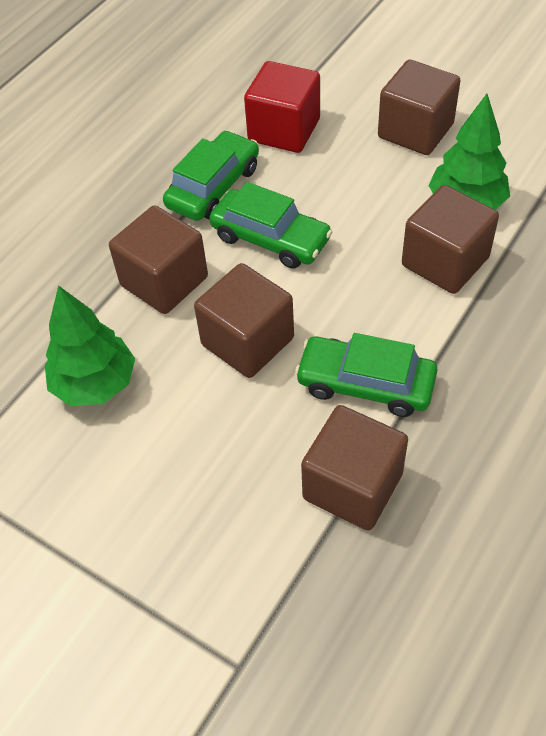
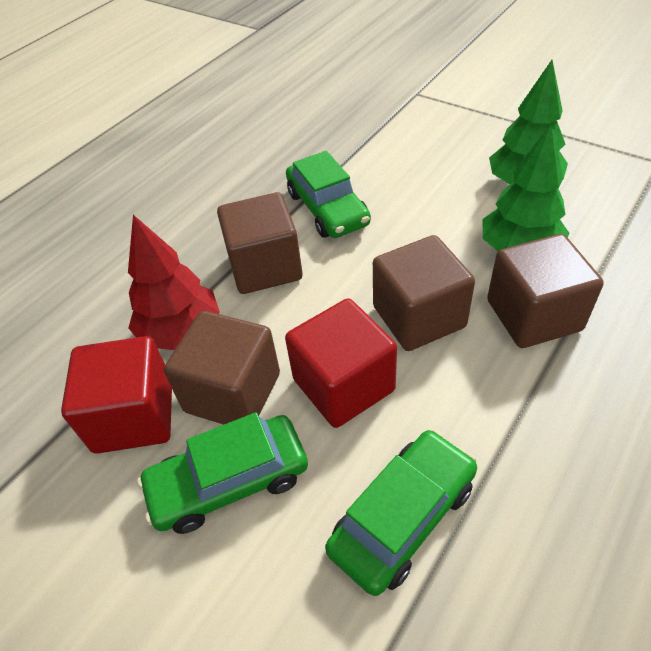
brown cube: 5 -> 4
red cube: 1 -> 2
red tree: 0 -> 1

